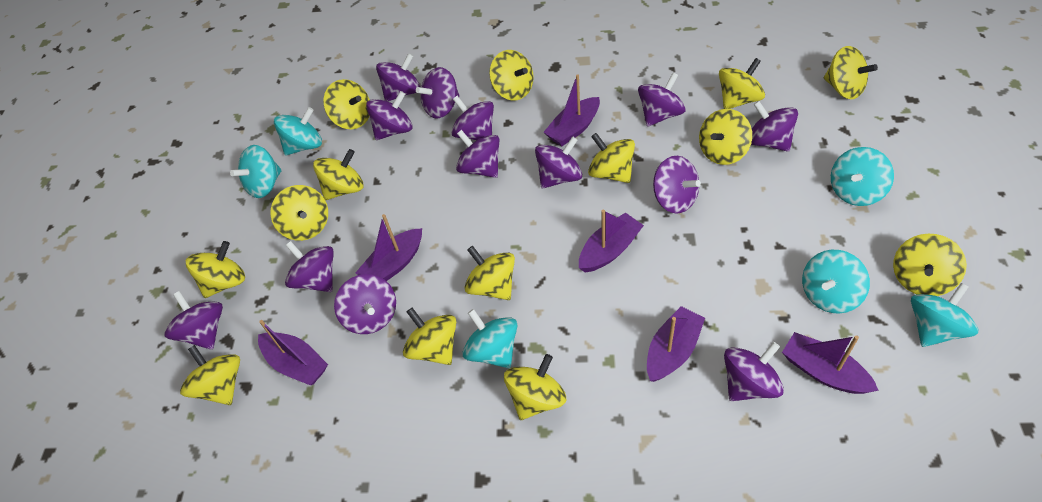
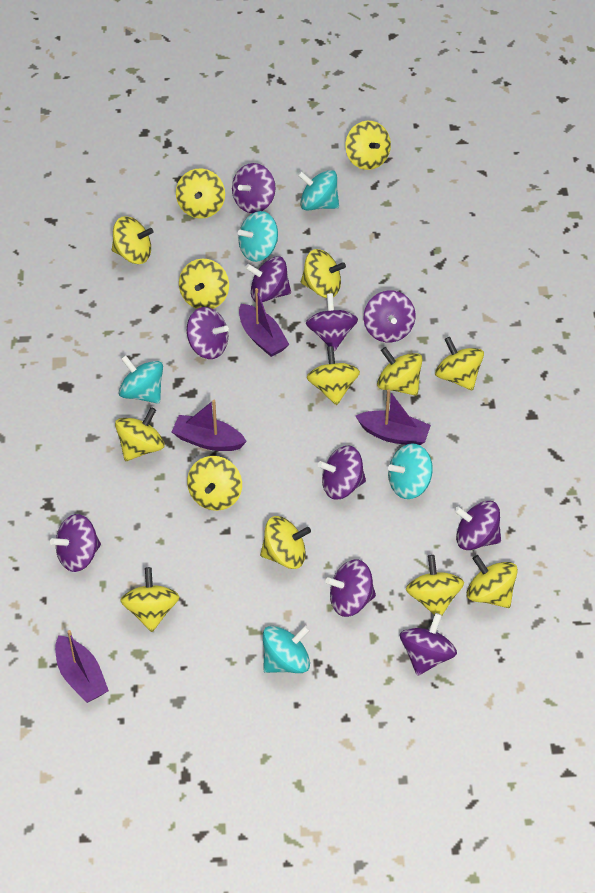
purple boat: 6 -> 4
purple spinning top: 13 -> 10
turquoise spinning top: 6 -> 5

